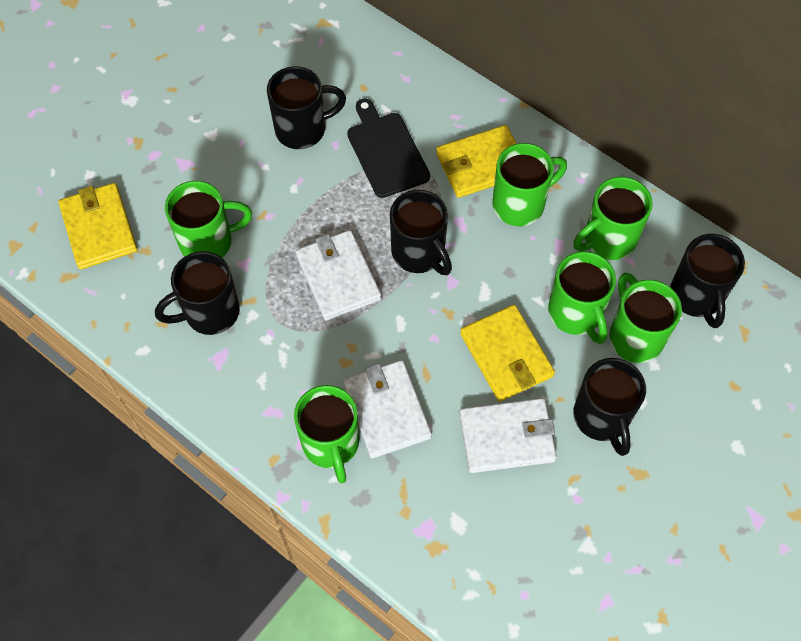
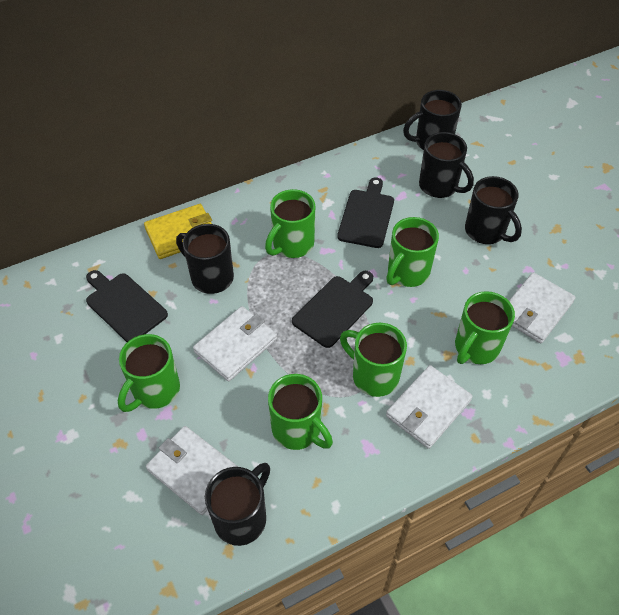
black cutting board: 1 -> 3
white wallet: 3 -> 4
yellow wallet: 3 -> 1

